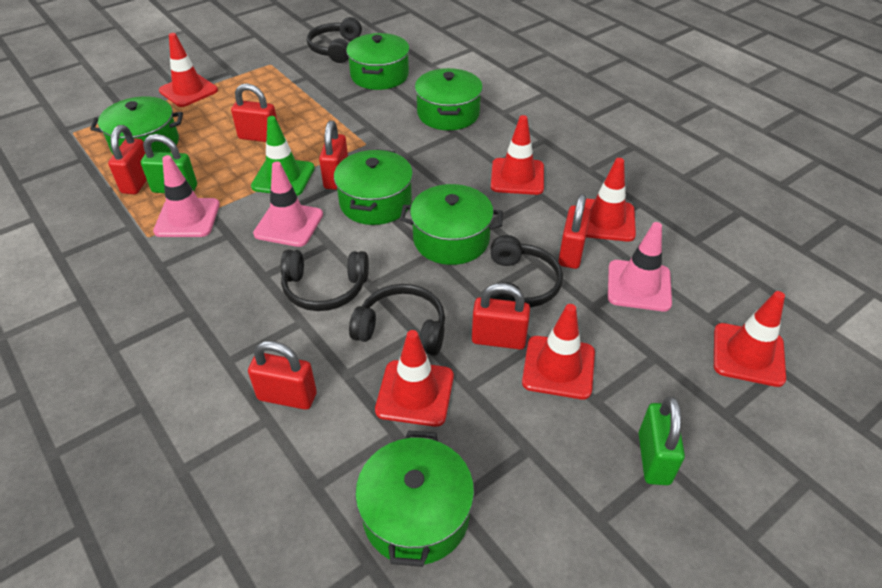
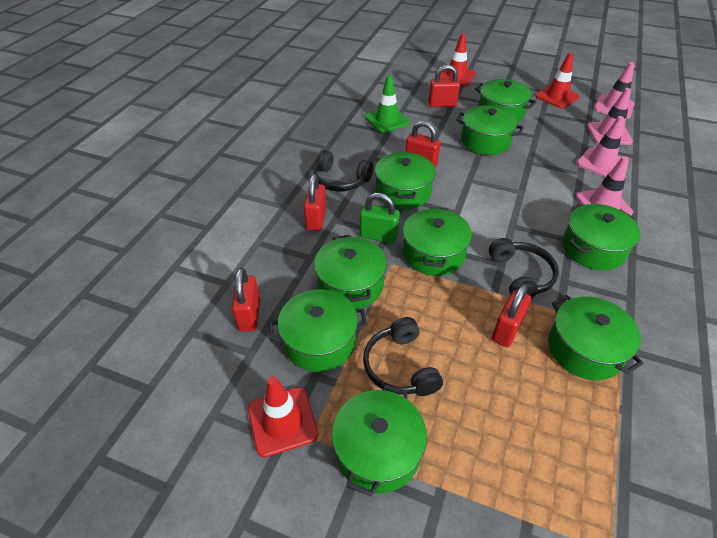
black headphones: 4 -> 3
green padlock: 2 -> 1
green pot: 6 -> 9
pink traffic cone: 3 -> 4
red padlock: 6 -> 5
red traffic cone: 6 -> 3

